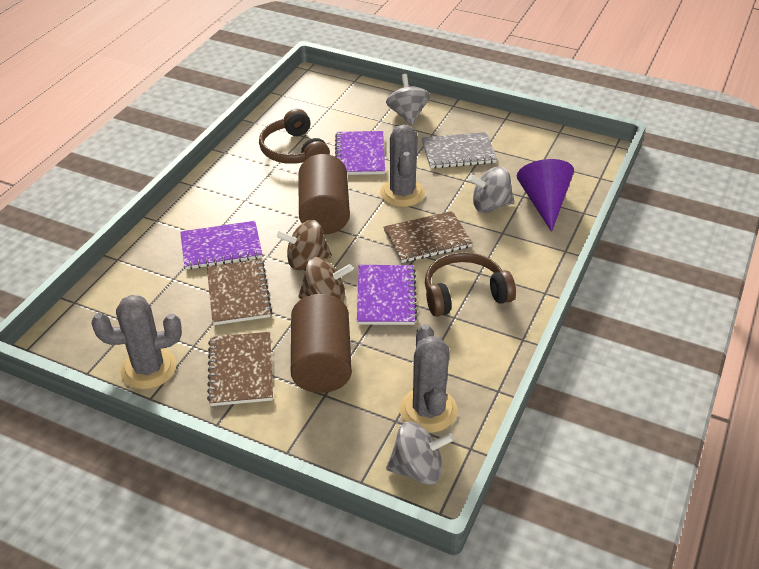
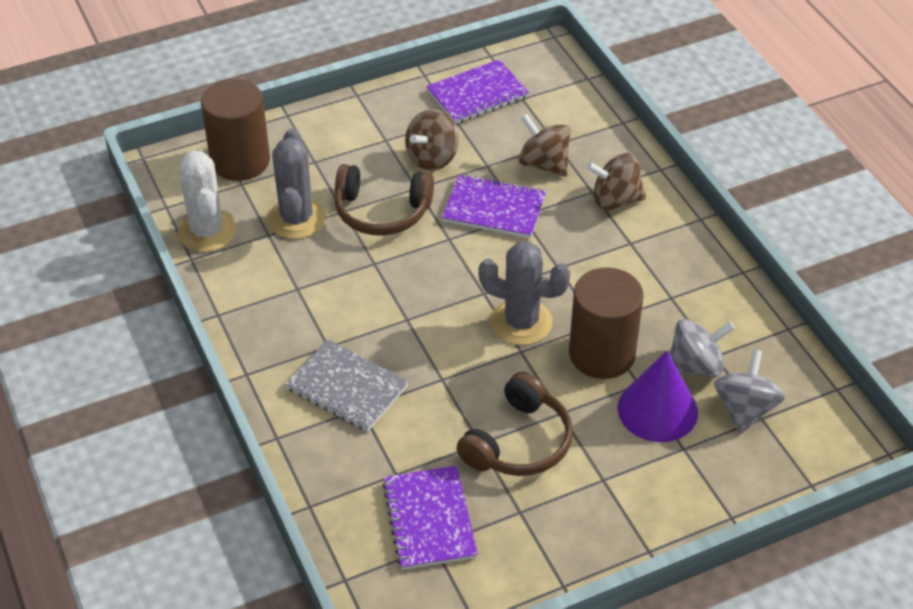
brown notebook: 3 -> 0
brown spinning top: 2 -> 3
grey cactus: 3 -> 2
grey spinning top: 3 -> 2
white cactus: 0 -> 1

